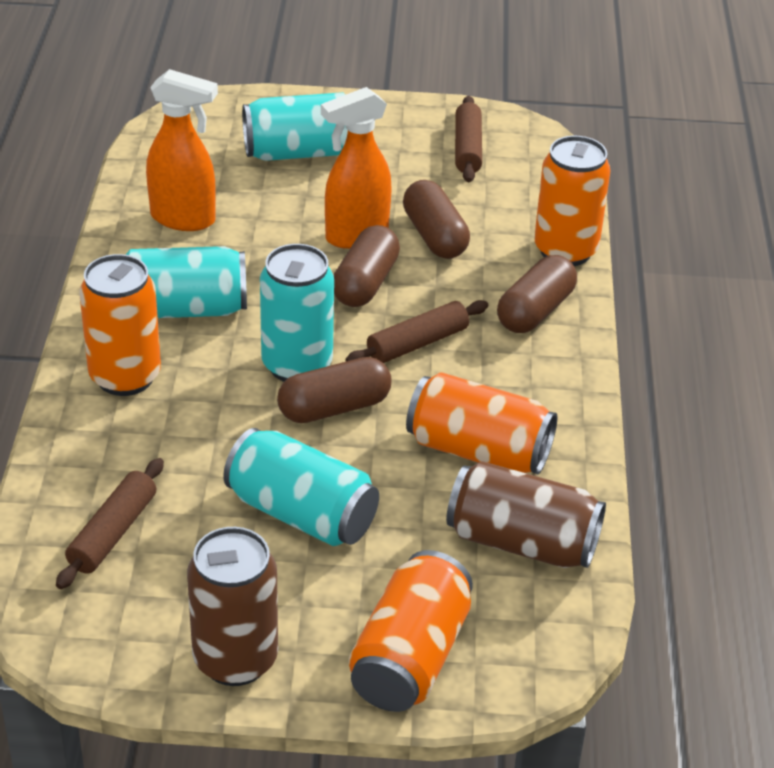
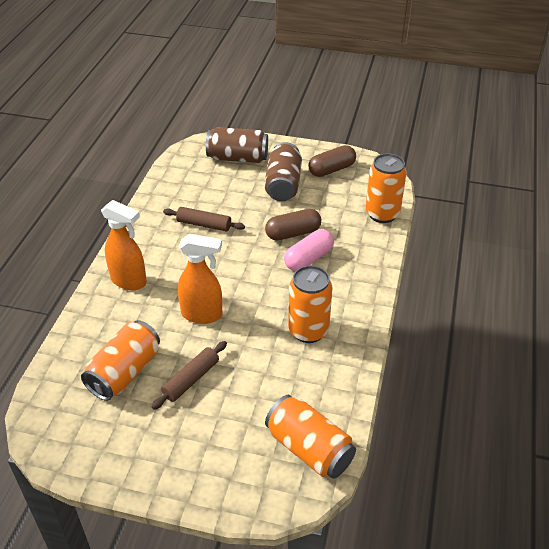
brown capsule: 4 -> 2
brown rolling pin: 3 -> 2
pink capsule: 0 -> 1
turquoise can: 4 -> 0

